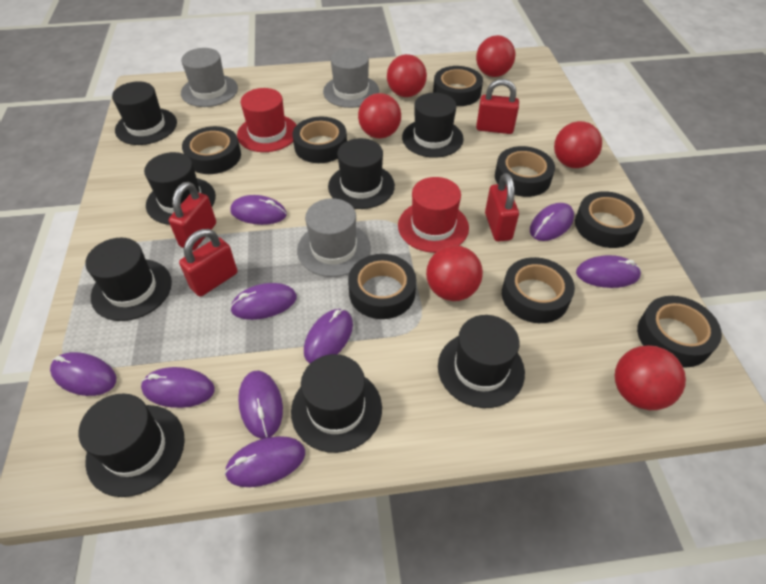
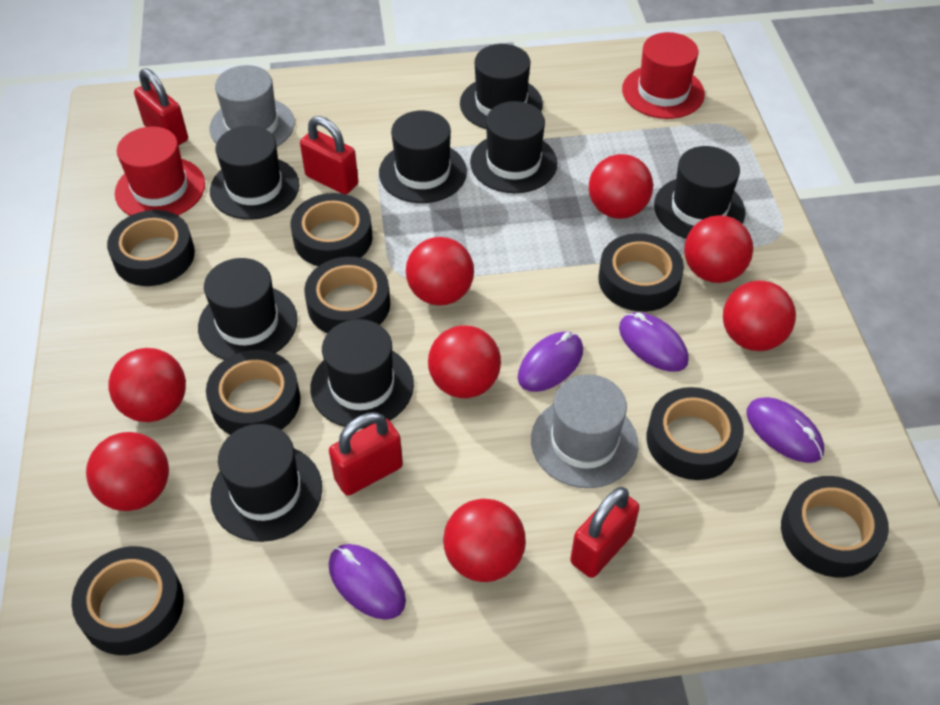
grey hat: 3 -> 2
purple mouse: 9 -> 4
red ball: 6 -> 8

